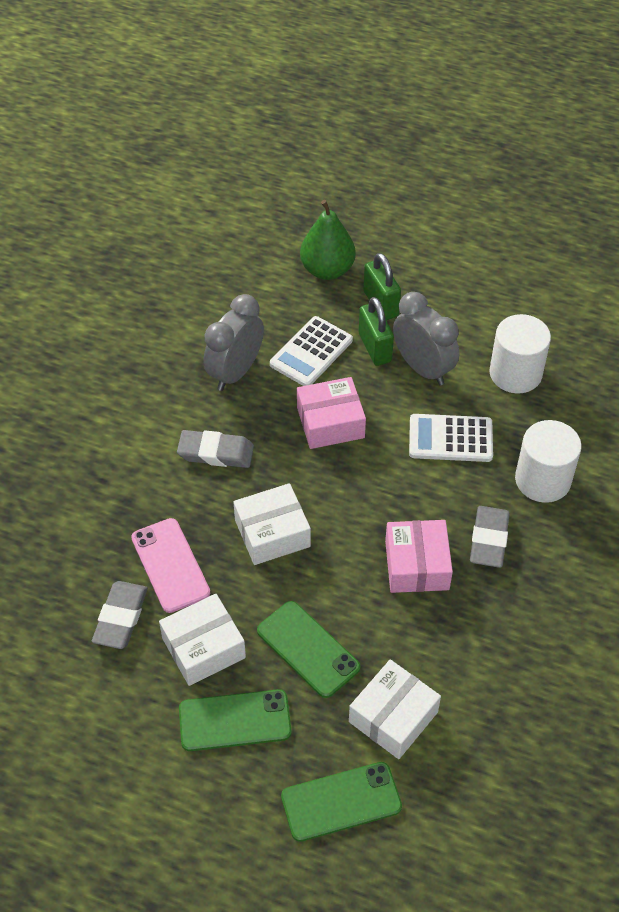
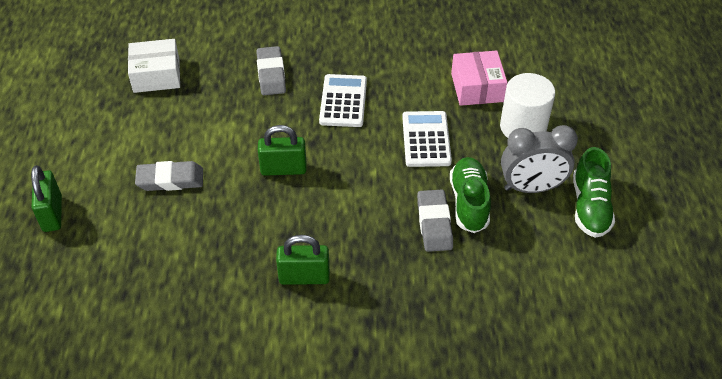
green padlock: 2 -> 3
green pear: 1 -> 0
green phone: 3 -> 0
green shoe: 0 -> 2
grey clock: 2 -> 1
pink box: 2 -> 1
pink phone: 1 -> 0
white box: 3 -> 1
white cylinder: 2 -> 1

